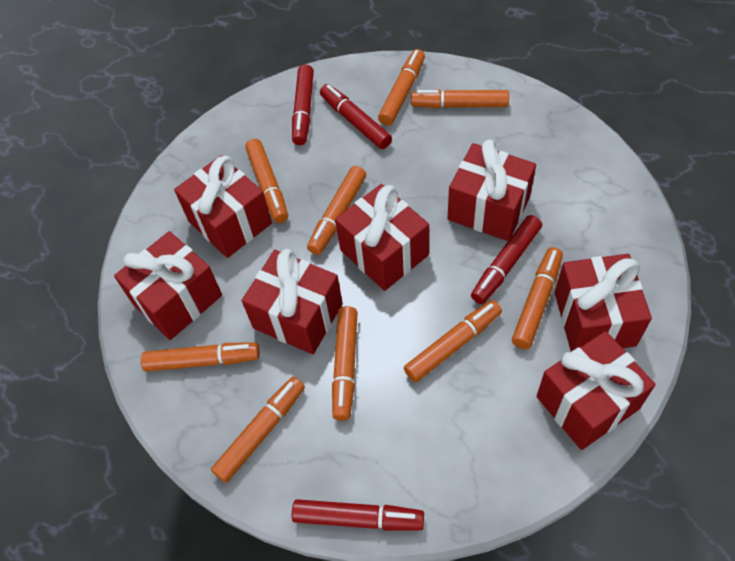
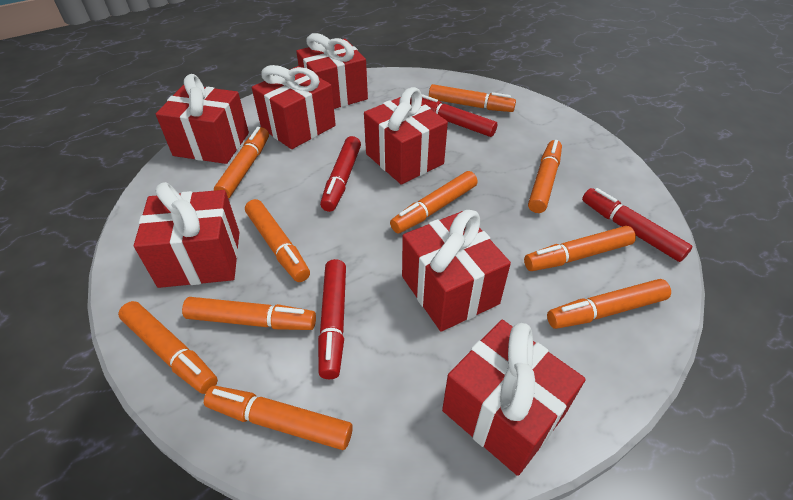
orange marker: 9 -> 10

